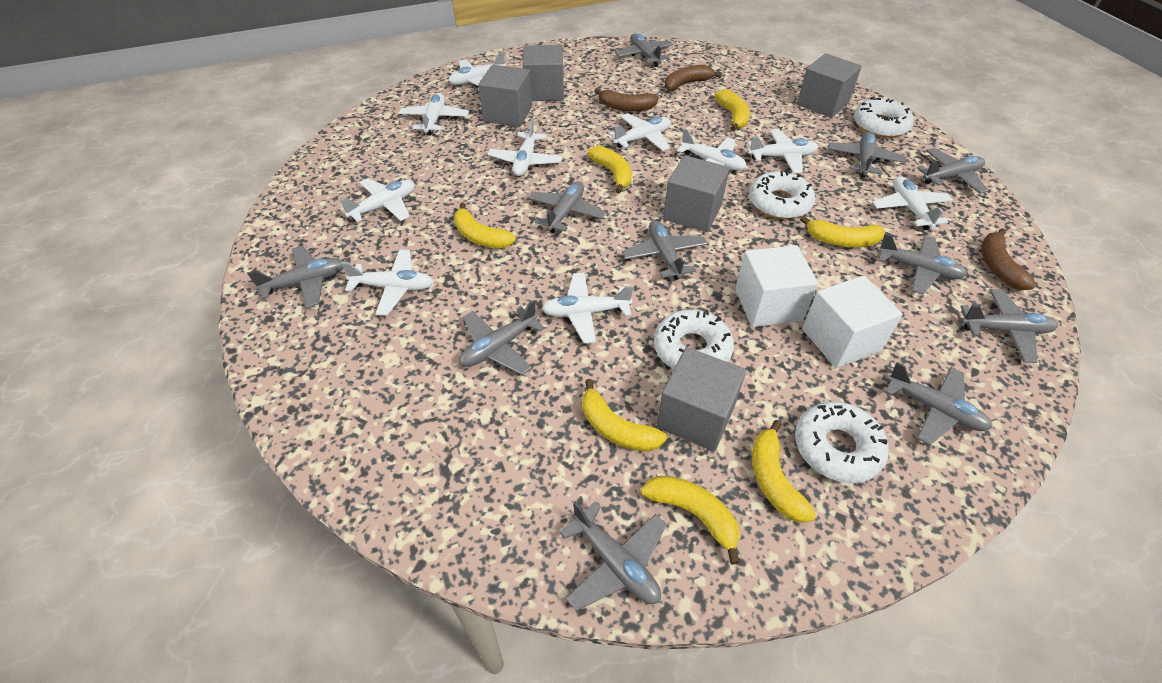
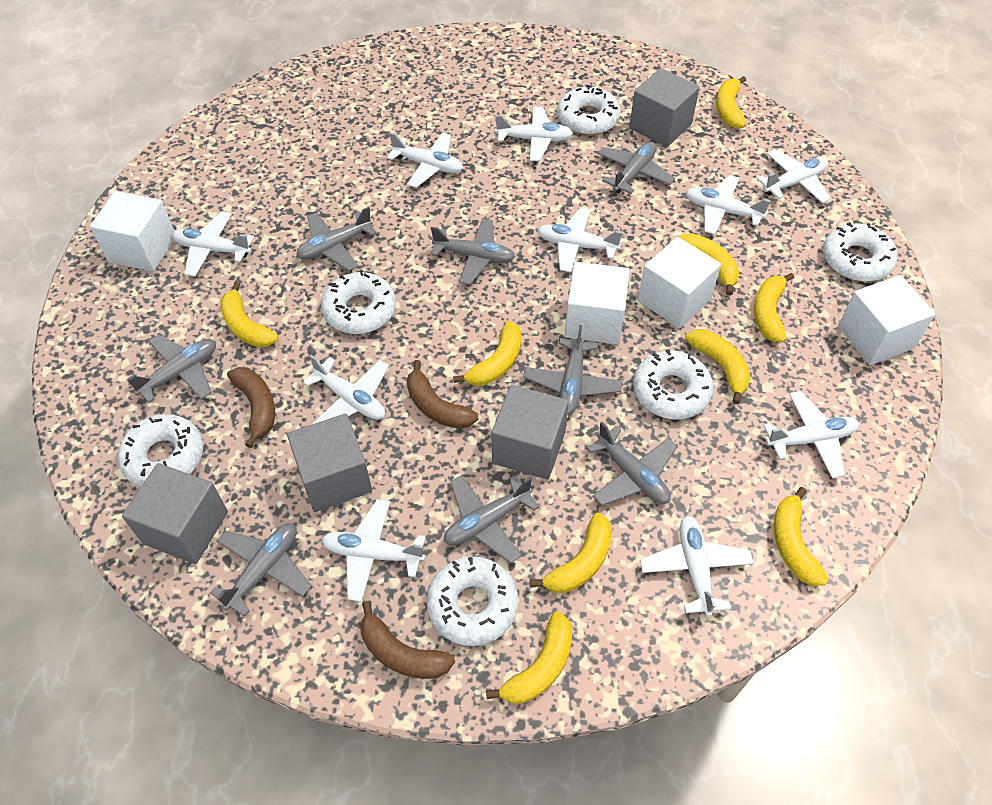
grey cube: 5 -> 4
grey plane: 11 -> 8
white cube: 2 -> 4
white donut: 4 -> 6
yellow banana: 7 -> 9

